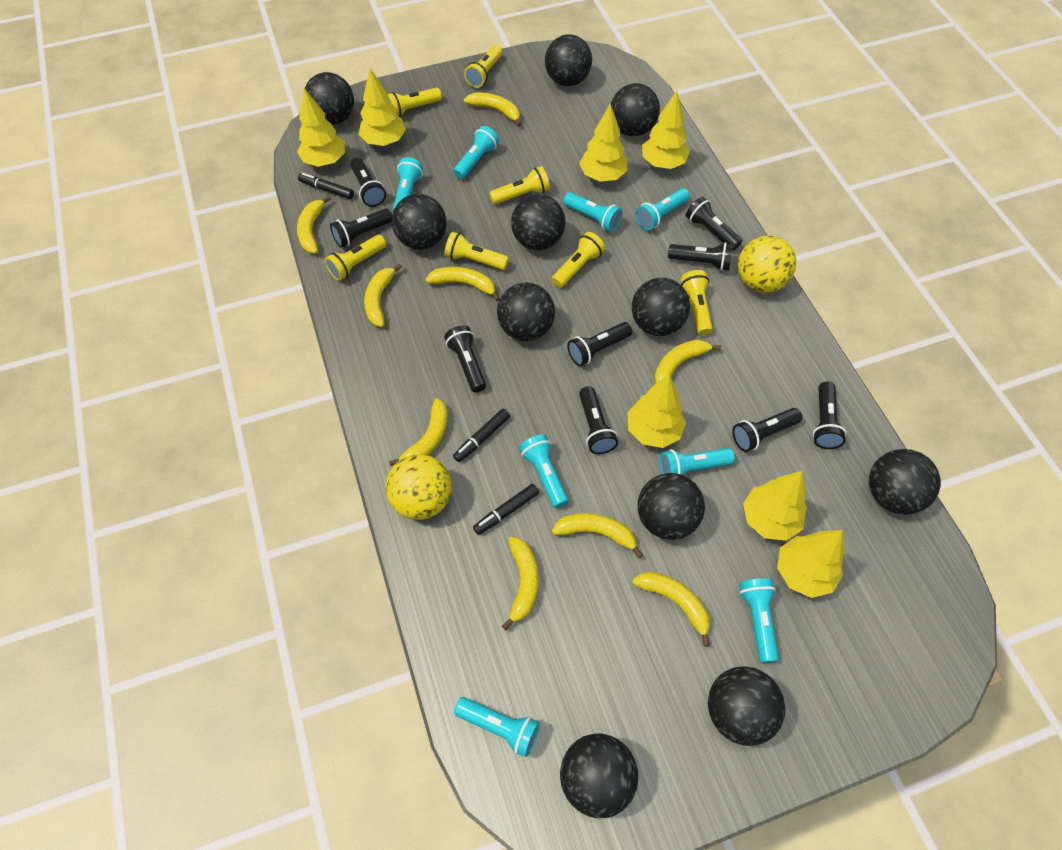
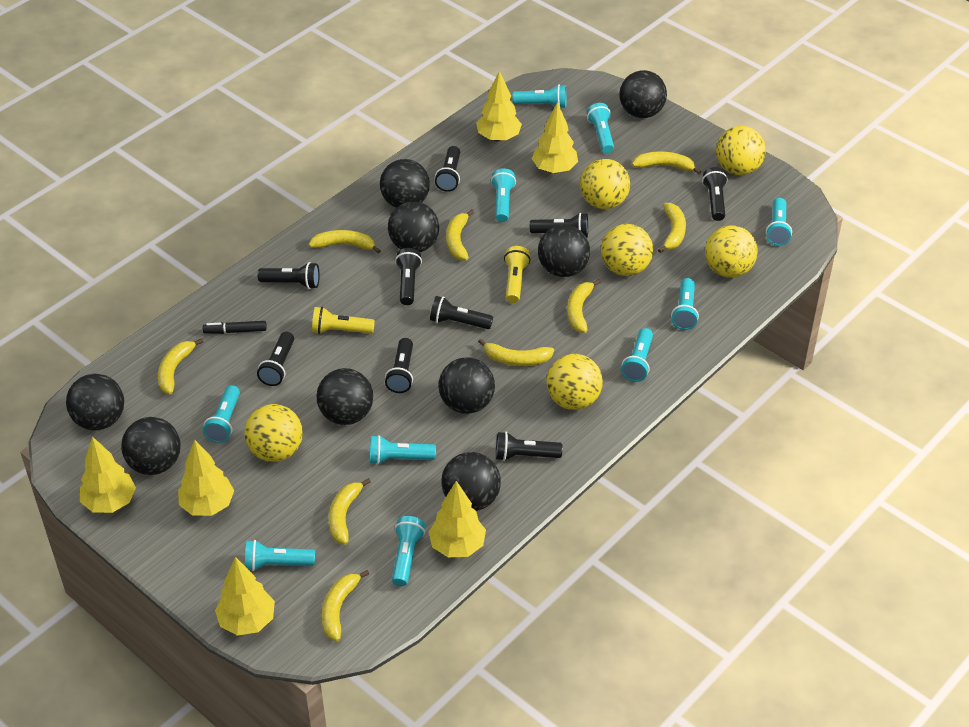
black ball: 11 -> 9
black marker: 3 -> 1
turquoise flashlight: 8 -> 10
yellow ball: 2 -> 6
yellow flashlight: 7 -> 2
yellow tree: 7 -> 6

